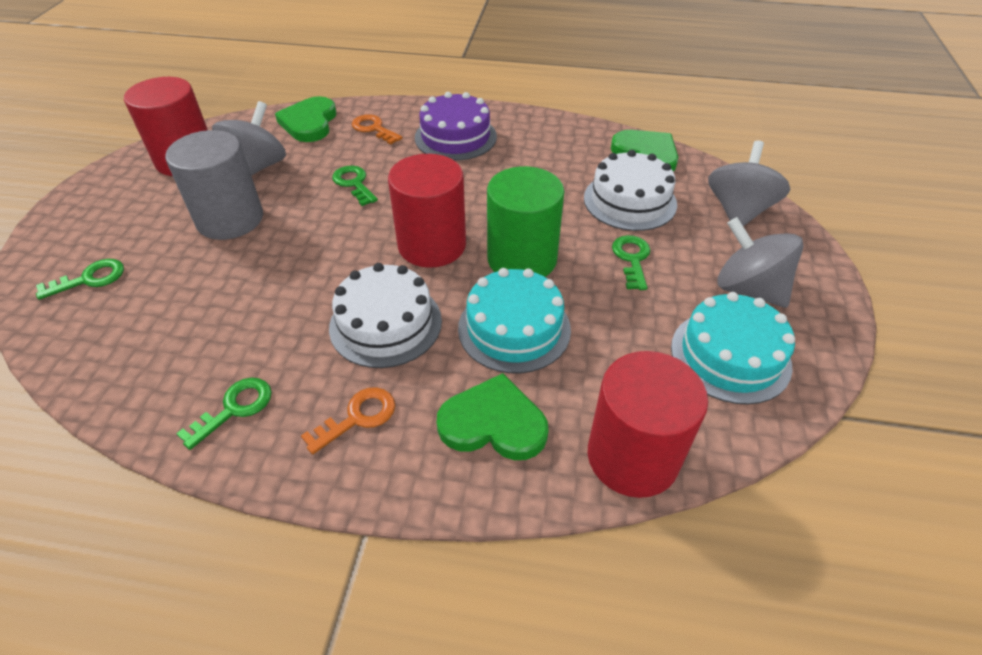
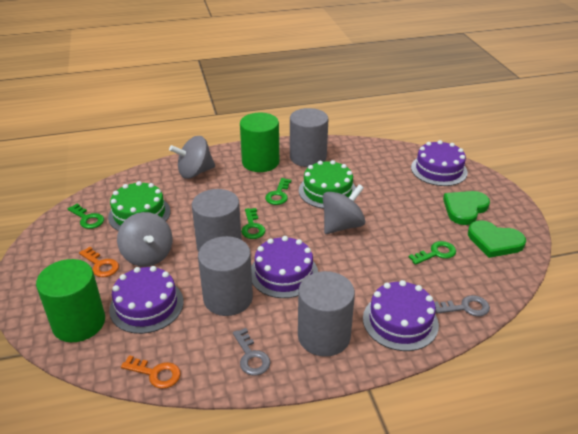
green cake: 0 -> 2
green cylinder: 1 -> 2
green heart: 3 -> 2
grey cylinder: 1 -> 4
grey key: 0 -> 2
purple cake: 1 -> 4
red cylinder: 3 -> 0
turquoise cake: 2 -> 0
white cake: 2 -> 0

